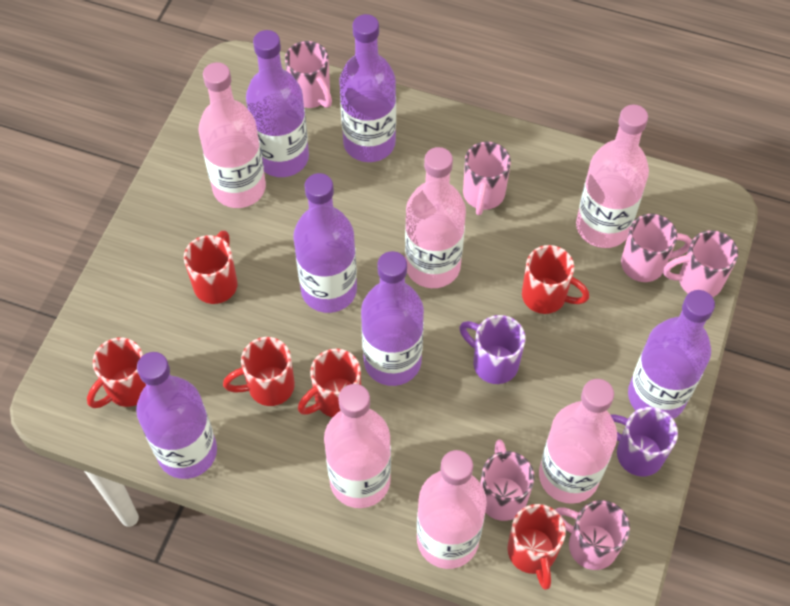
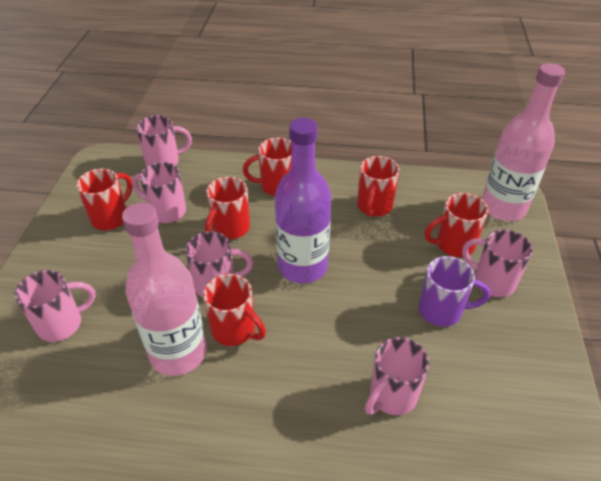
pink bottle: 6 -> 2
purple bottle: 6 -> 1
purple mug: 2 -> 1

